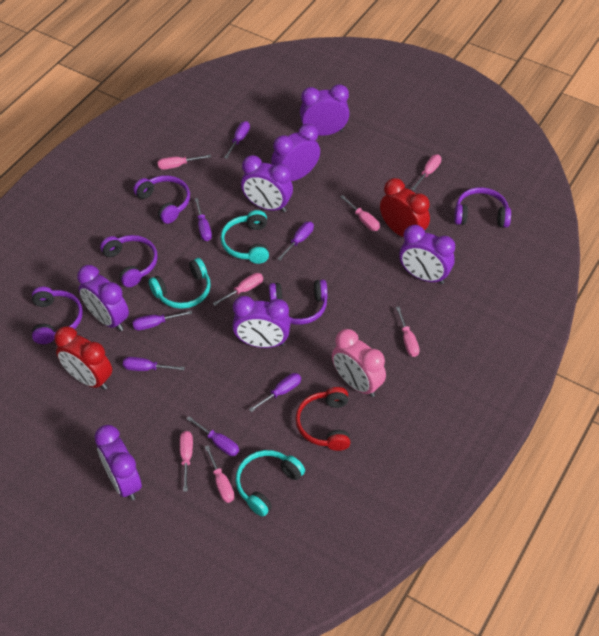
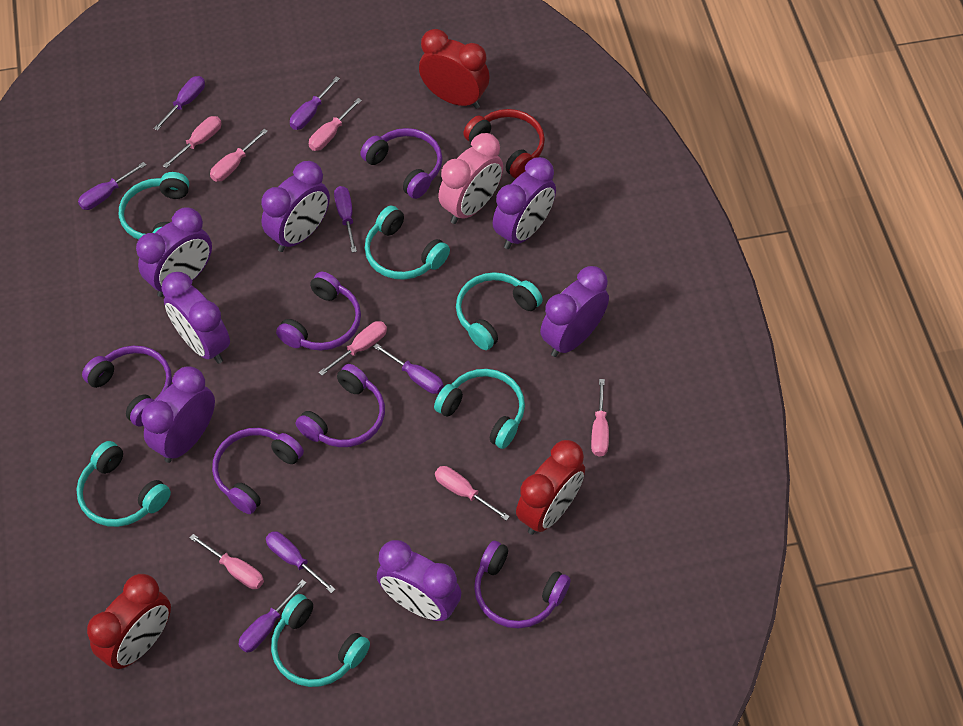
purple headphones: 5 -> 6
red clock: 2 -> 3
turquoise headphones: 3 -> 6

